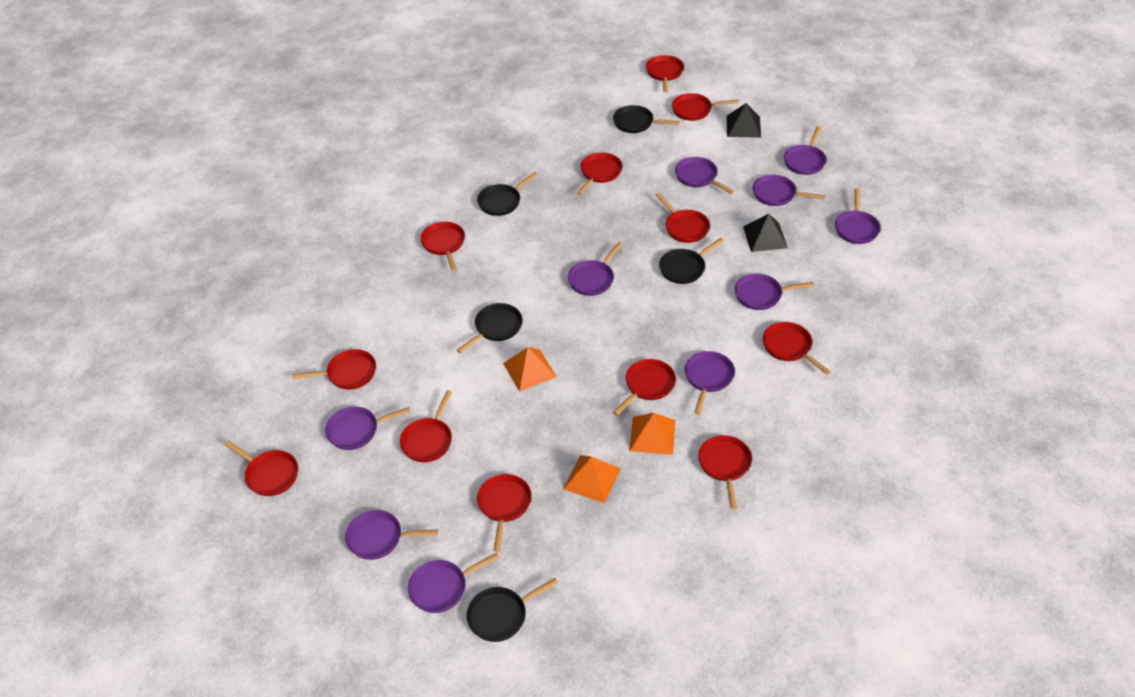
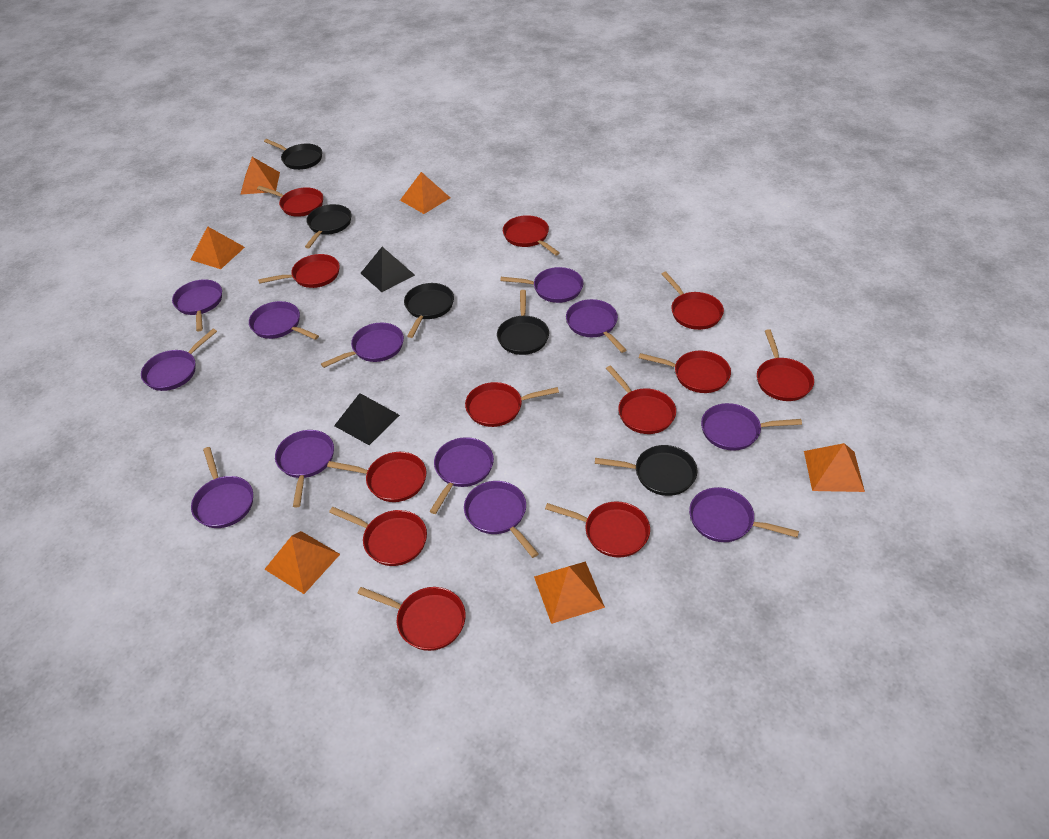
orange pyramid: 3 -> 6
purple pan: 10 -> 12

